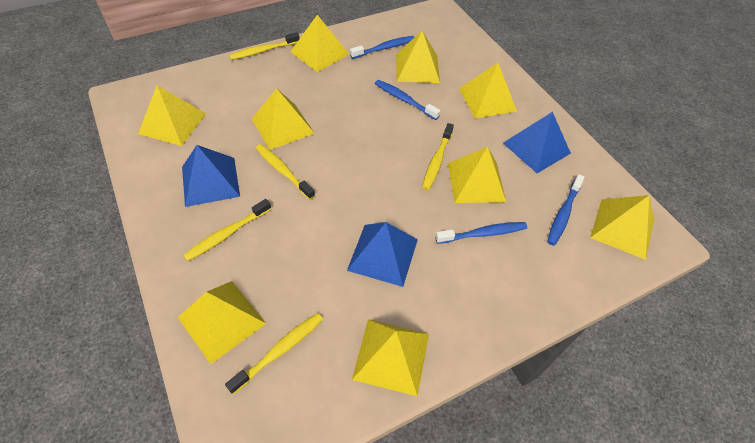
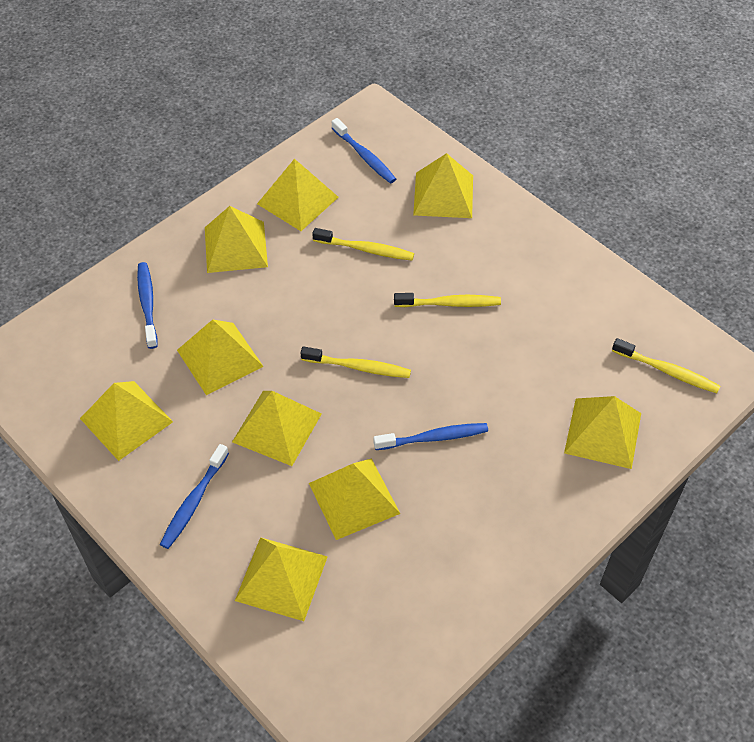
blue pyramid: 3 -> 0
yellow toothbrush: 5 -> 4

